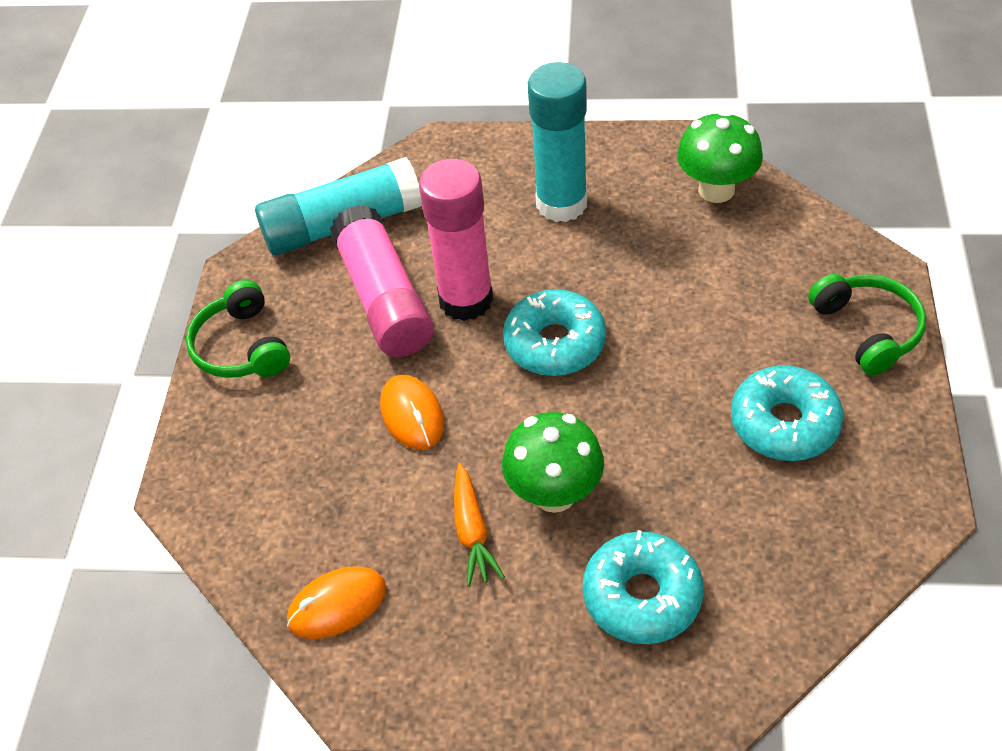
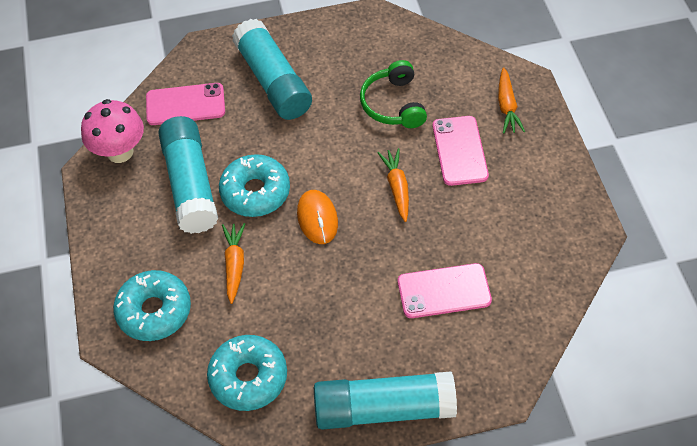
green headphones: 2 -> 1
green mushroom: 2 -> 0
orange carrot: 1 -> 3
orange mouse: 2 -> 1
pink glue stick: 2 -> 0
pink mushroom: 0 -> 1
pink phone: 0 -> 3
turquoise glue stick: 2 -> 3

